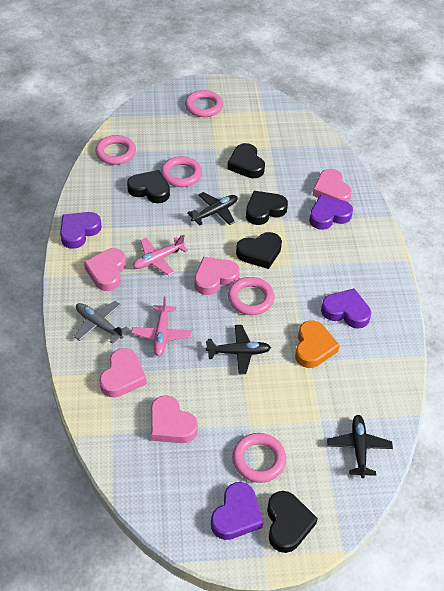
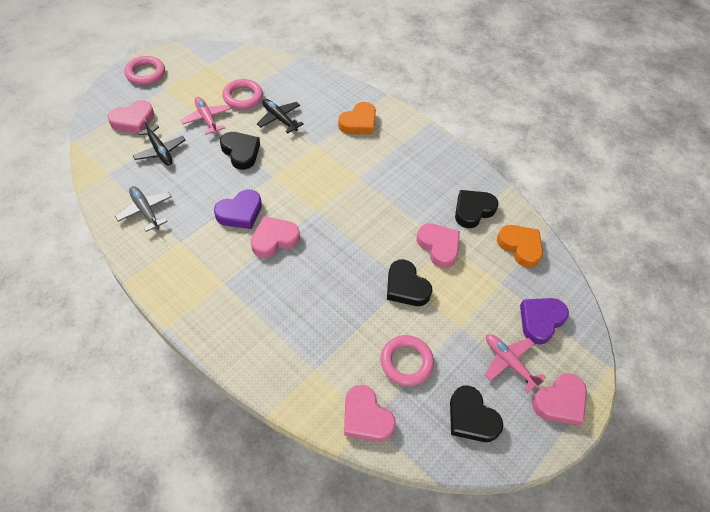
black heart: 5 -> 4
black plane: 3 -> 2
orange heart: 1 -> 2
pink ring: 5 -> 3
purple heart: 4 -> 2

